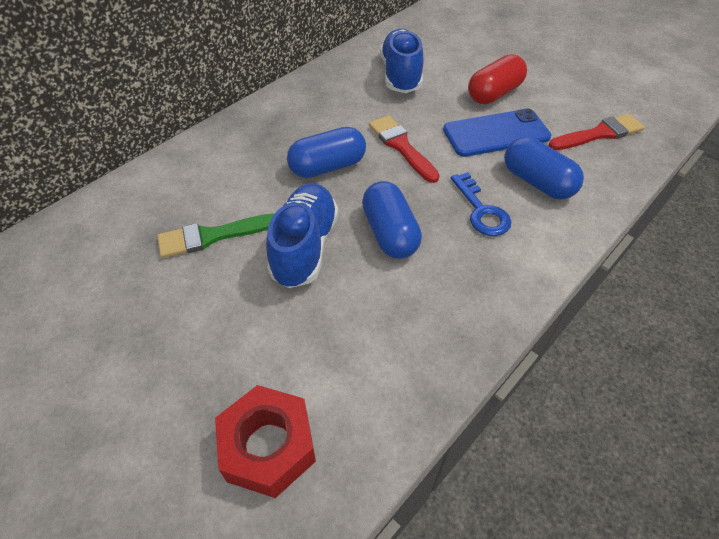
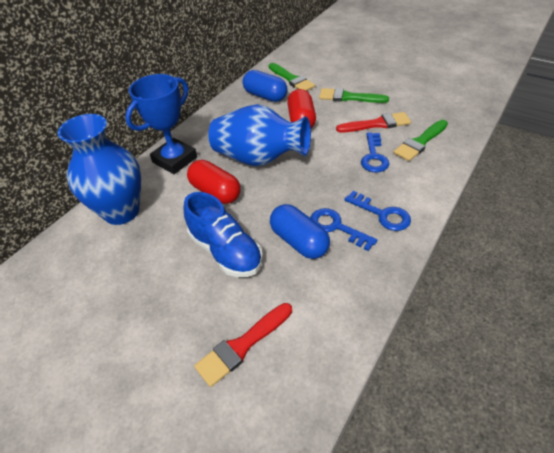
blue capsule: 3 -> 2
blue key: 1 -> 3
blue phone: 1 -> 0
blue shoe: 2 -> 1
blue trophy: 0 -> 1
blue vase: 0 -> 2
green brush: 1 -> 3
red capsule: 1 -> 2
red nut: 1 -> 0

